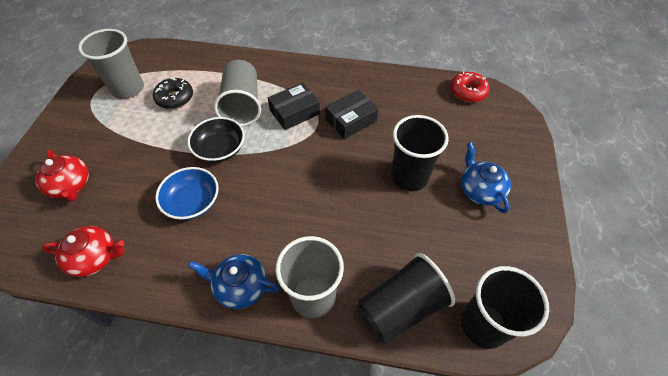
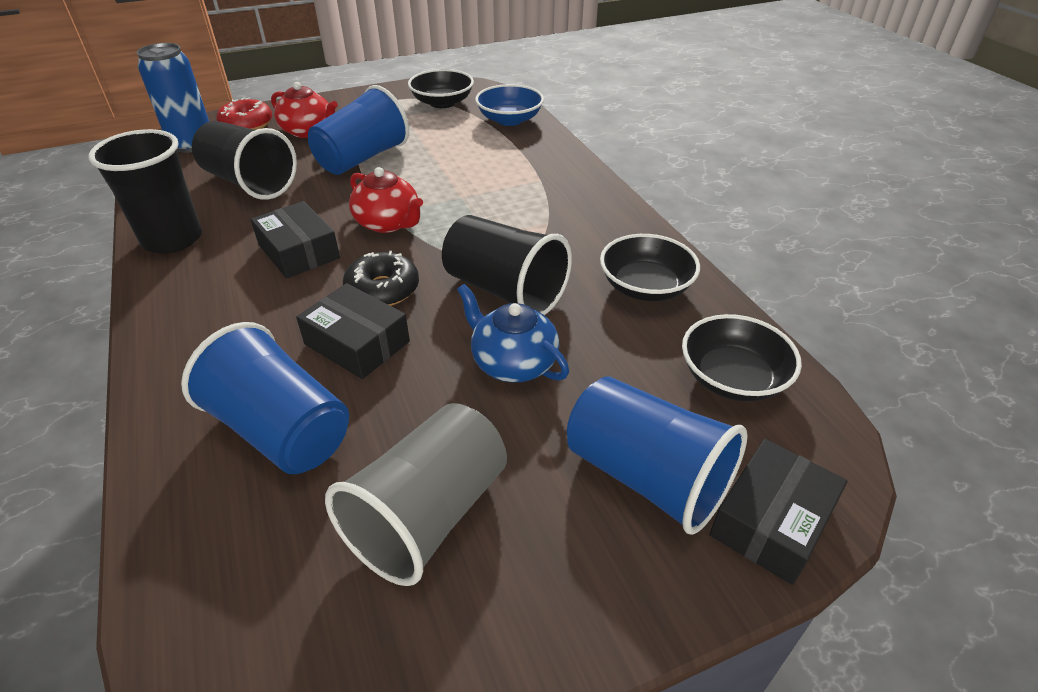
black bowl: 1 -> 3
black box: 2 -> 3
blue can: 0 -> 1
blue cup: 0 -> 3
blue teapot: 2 -> 1
grey cup: 3 -> 1

